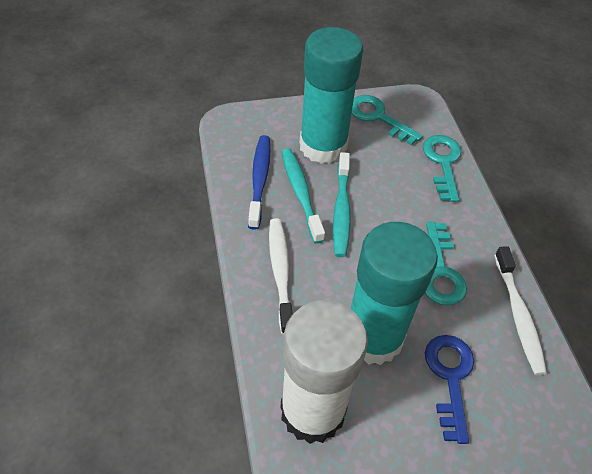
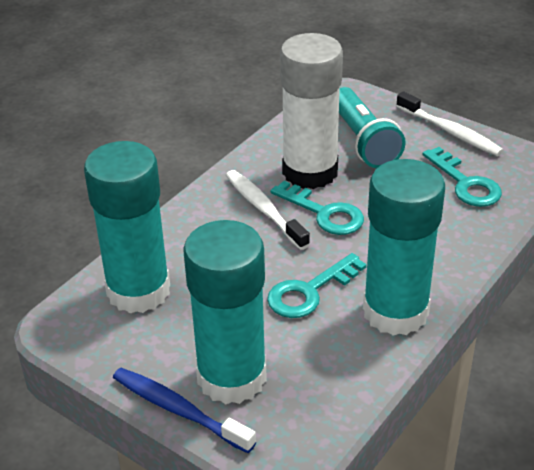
blue key: 1 -> 0
turquoise flashlight: 0 -> 1
turquoise glue stick: 2 -> 3
turquoise toothbrush: 2 -> 0

